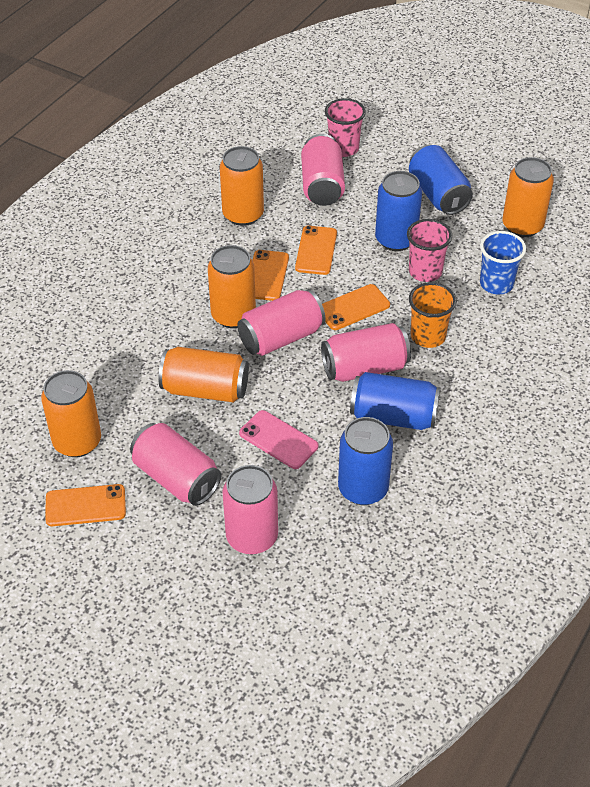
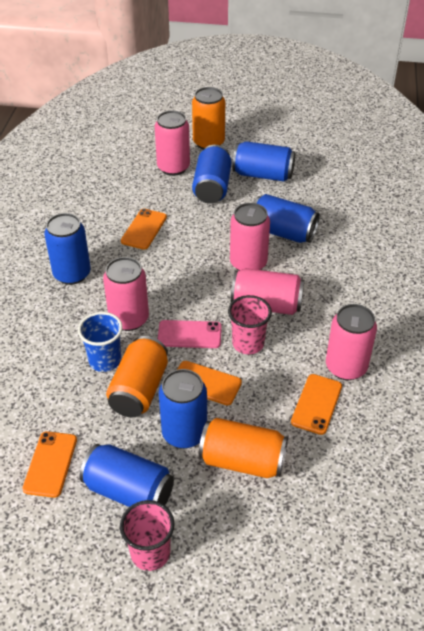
blue can: 4 -> 6
orange can: 5 -> 3
orange cup: 1 -> 0

